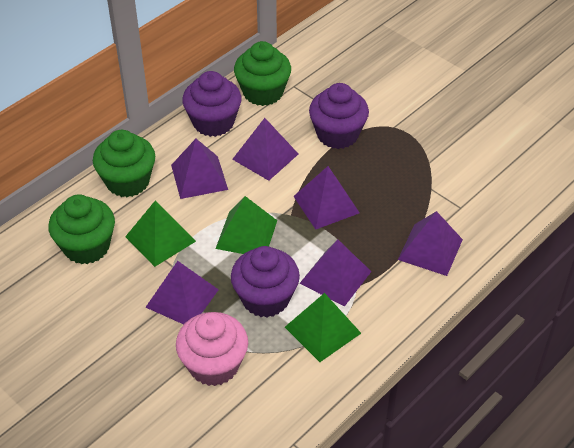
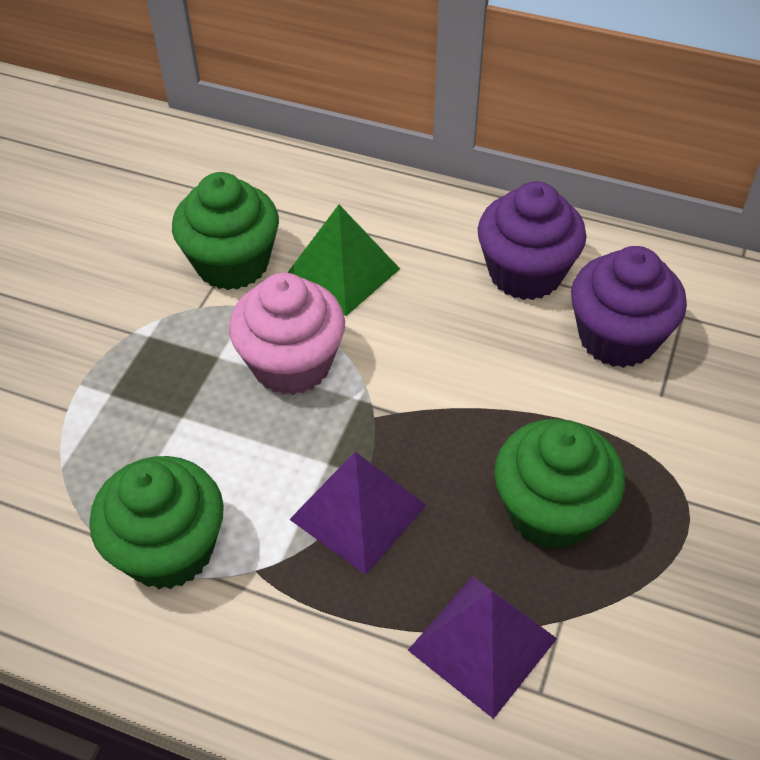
green pyramid: 3 -> 1
purple cupcake: 3 -> 2
purple pyramid: 6 -> 2

